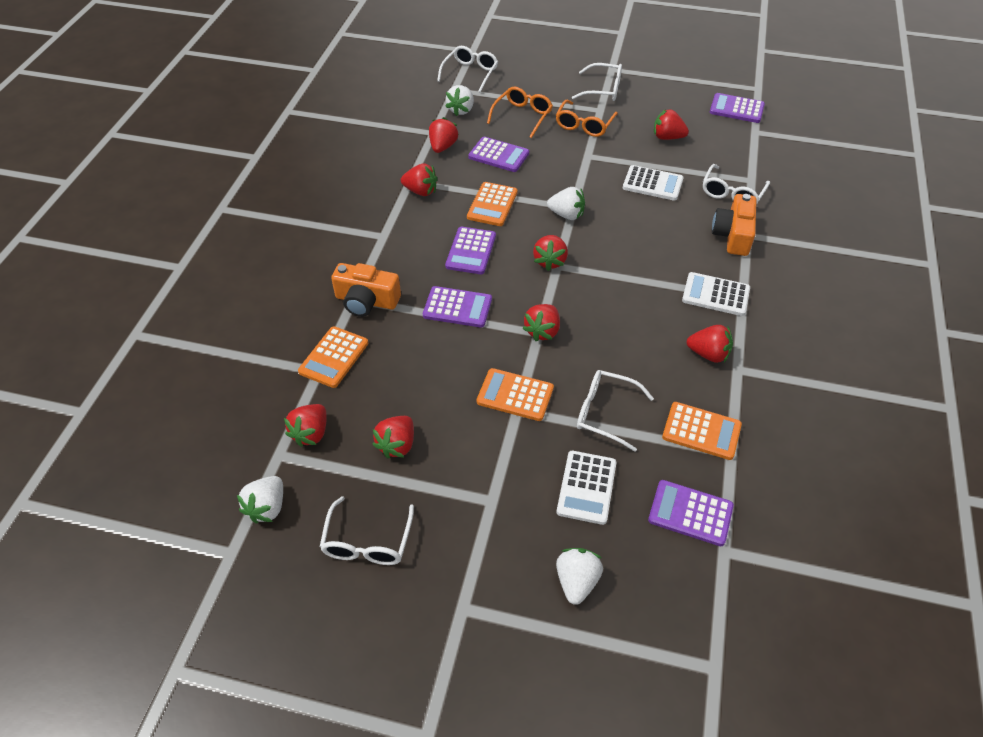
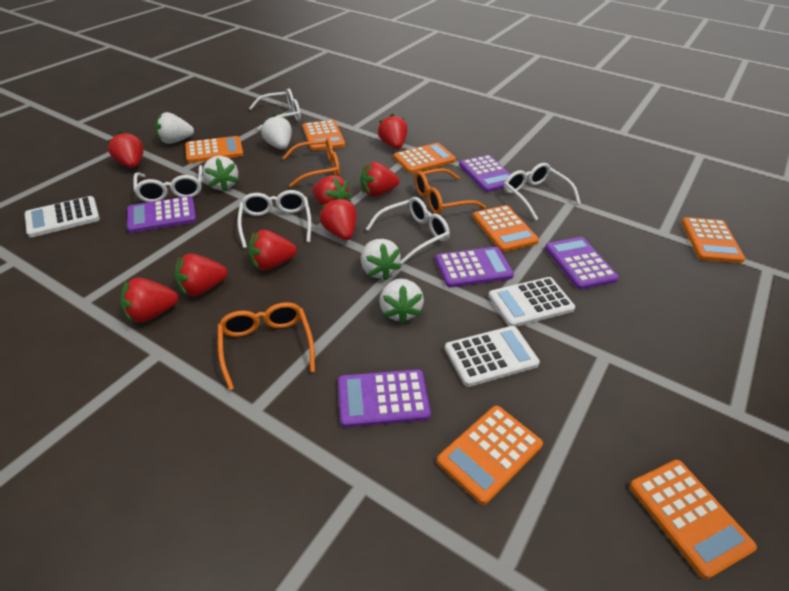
orange calculator: 4 -> 7
orange camera: 2 -> 0
orange glasses: 2 -> 3
white strawberry: 4 -> 5

